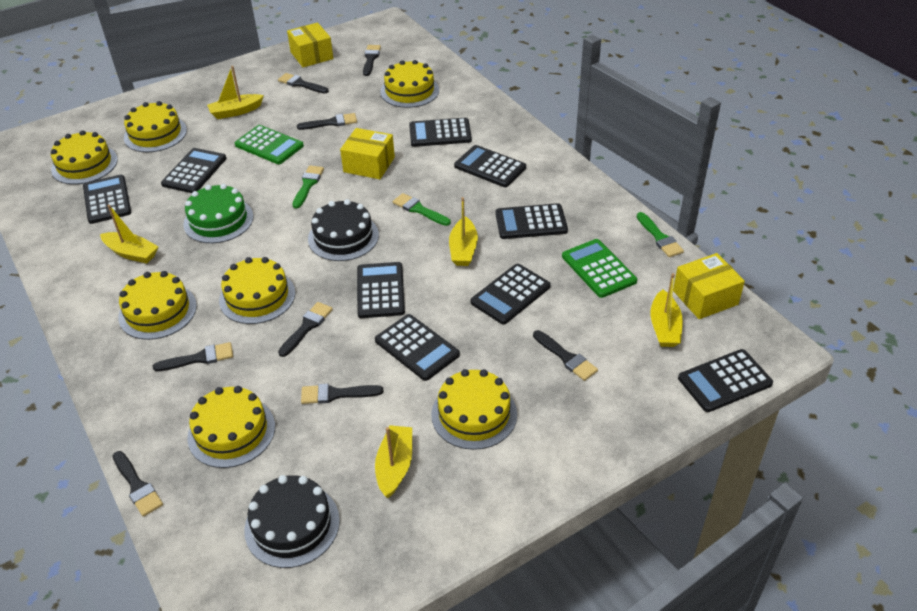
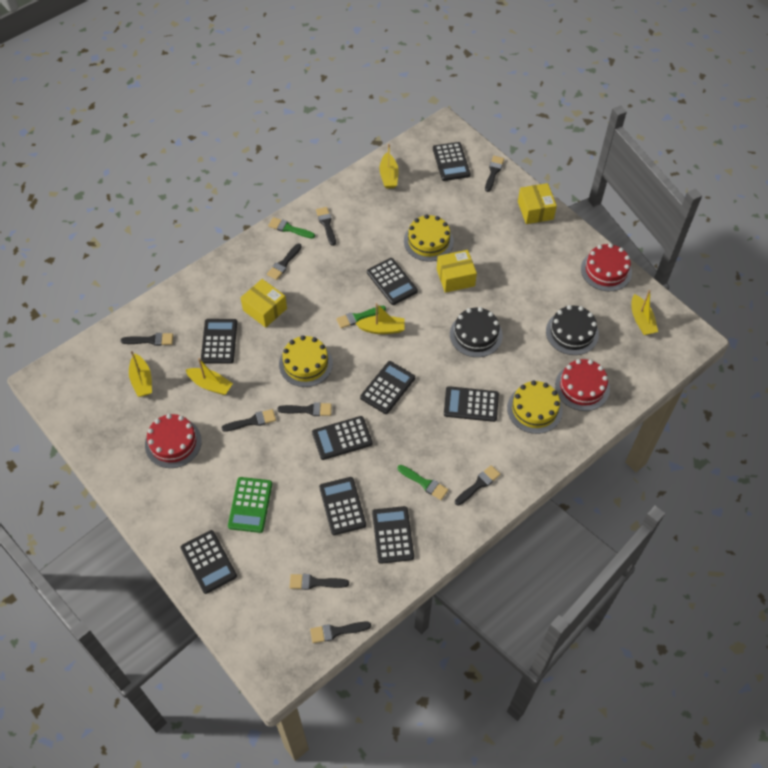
black brush: 8 -> 9
green cake: 1 -> 0
green calculator: 2 -> 1
red cake: 0 -> 3
yellow cake: 7 -> 3

